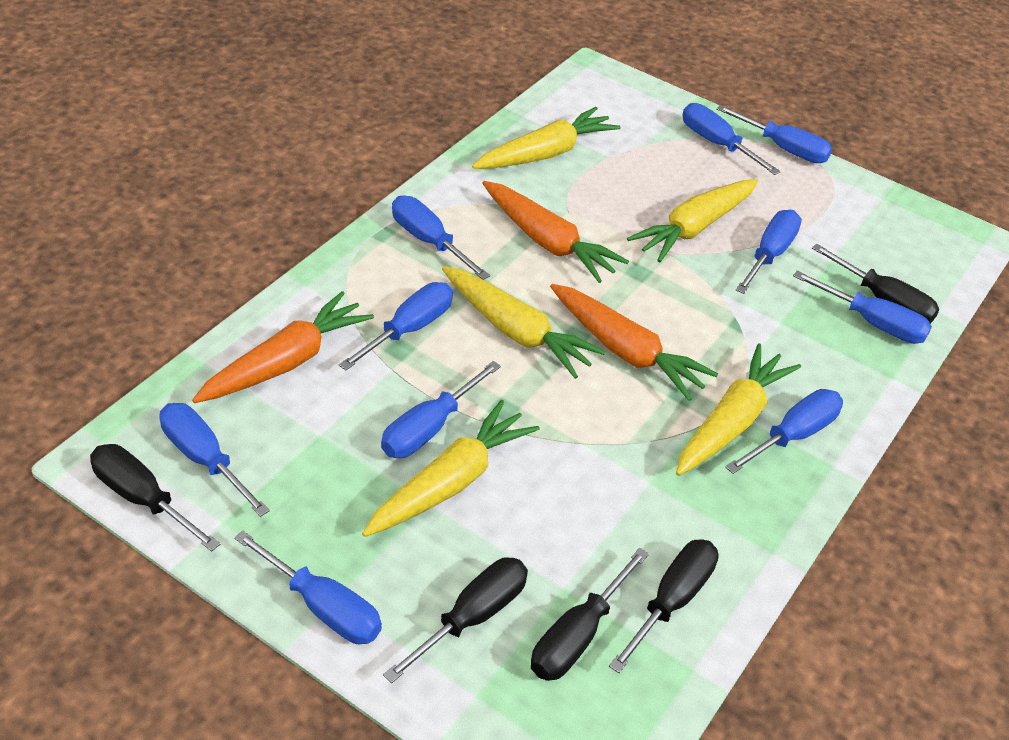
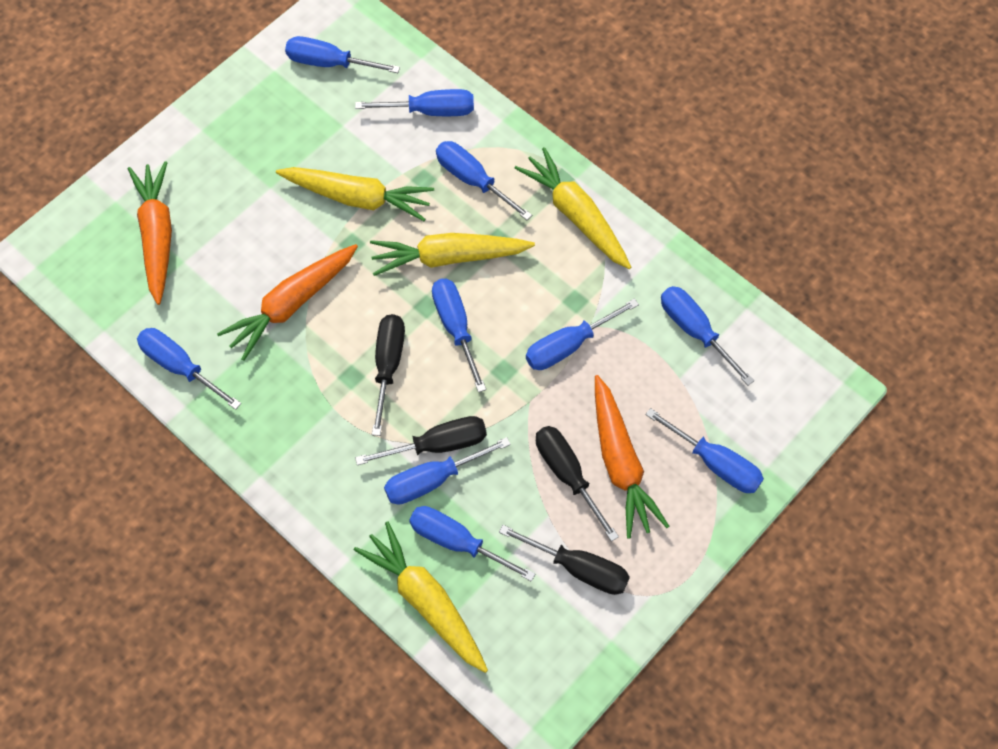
black screwdriver: 5 -> 4
yellow carrot: 5 -> 4

